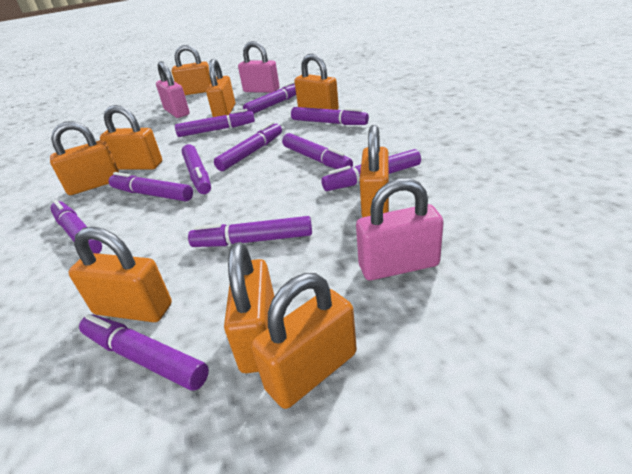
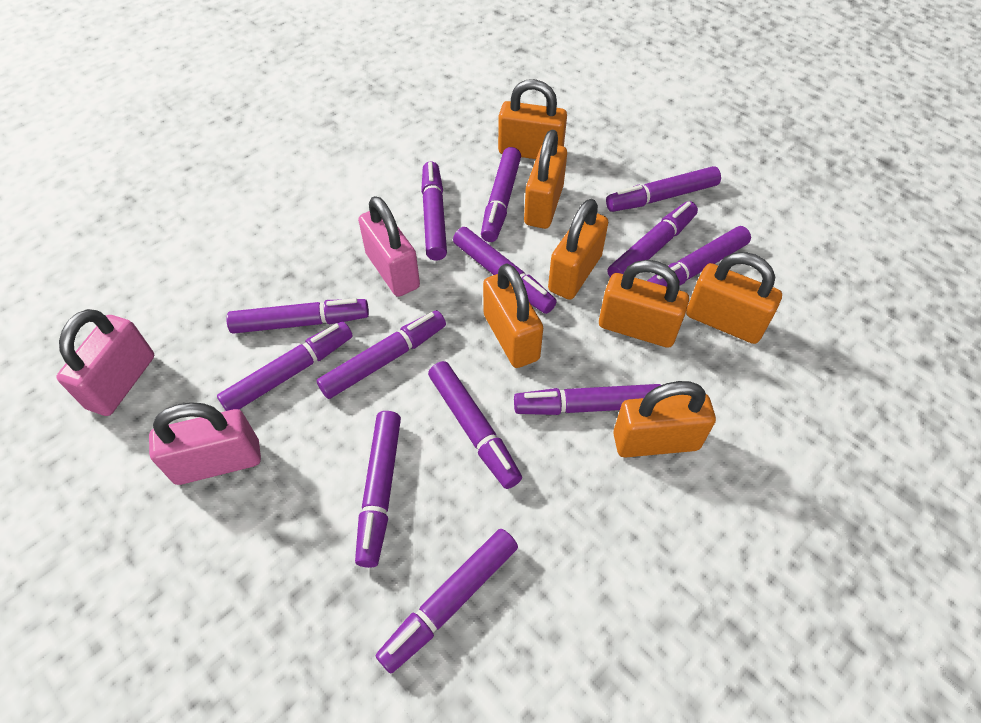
orange padlock: 9 -> 7
purple marker: 11 -> 13

